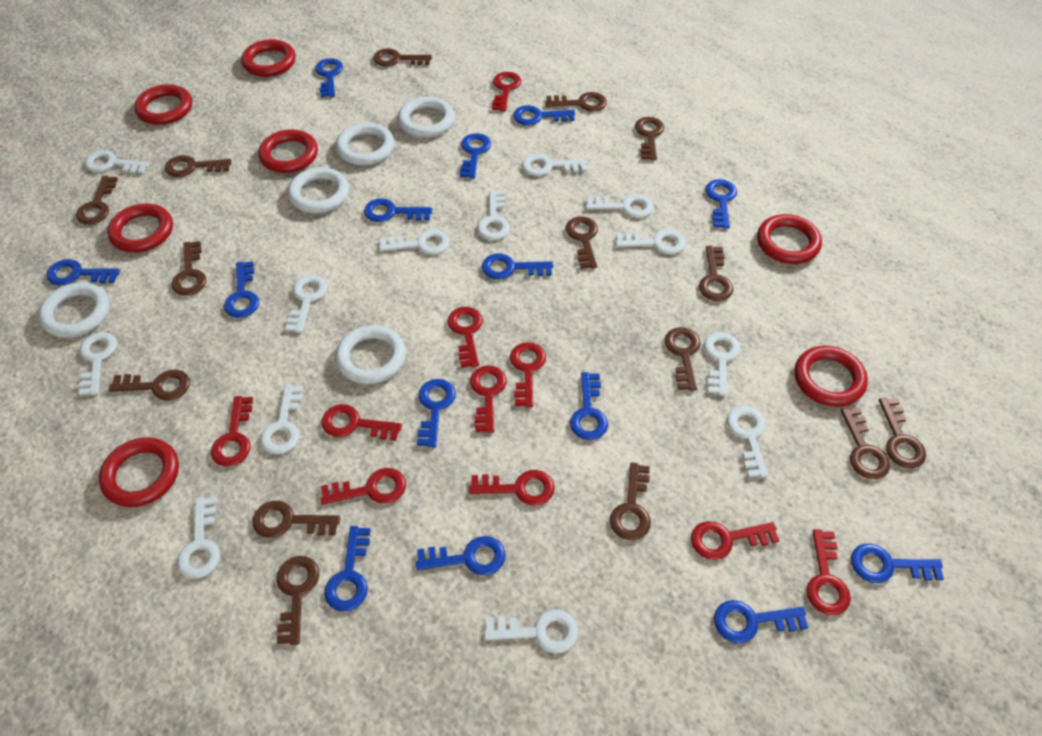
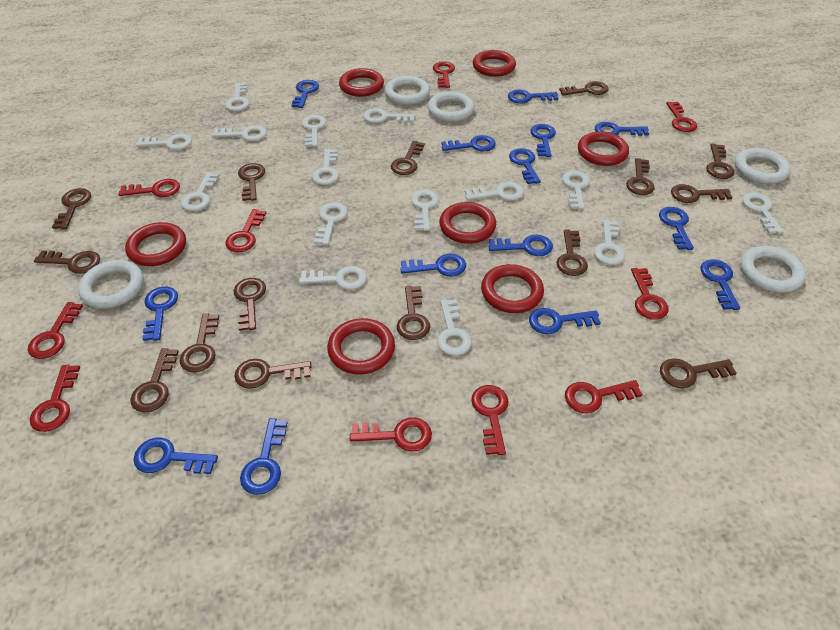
white key: 13 -> 15

